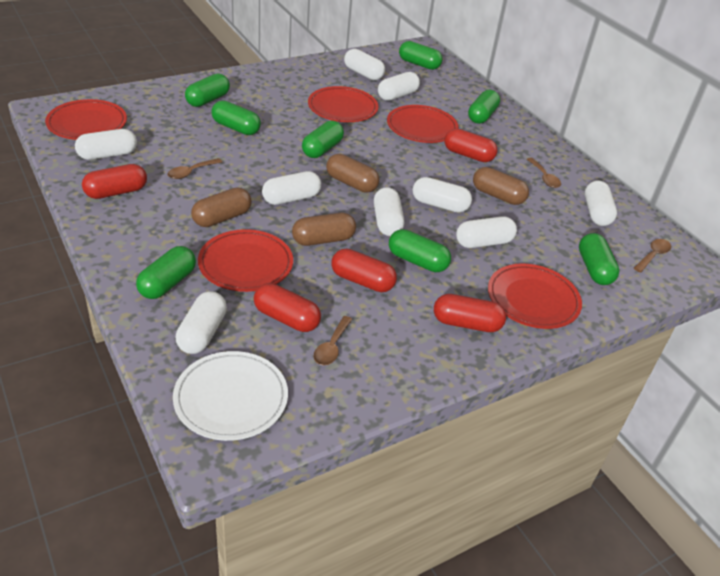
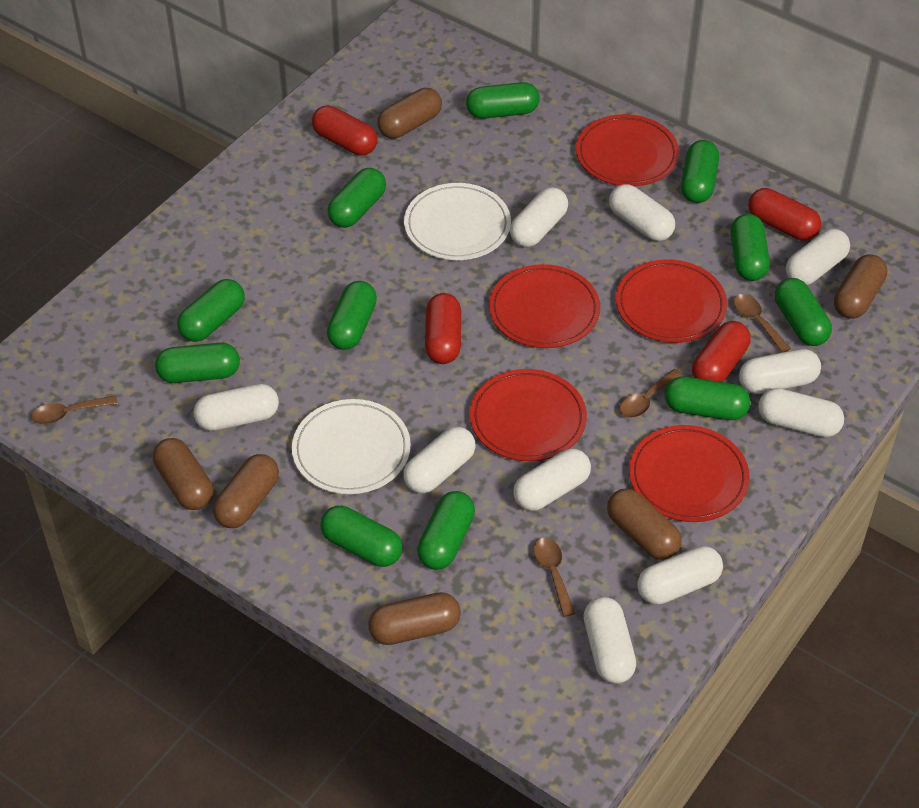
brown capsule: 4 -> 6
green capsule: 8 -> 11
red capsule: 5 -> 4
white capsule: 9 -> 10
white plate: 1 -> 2

